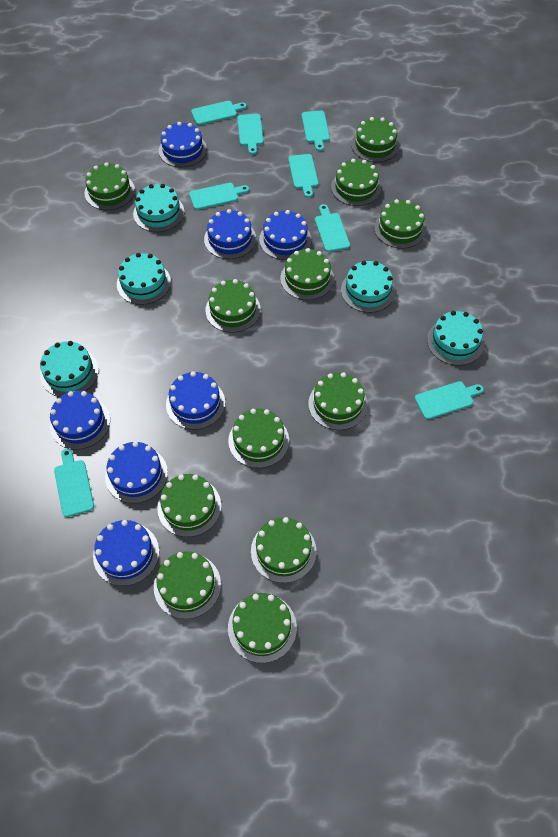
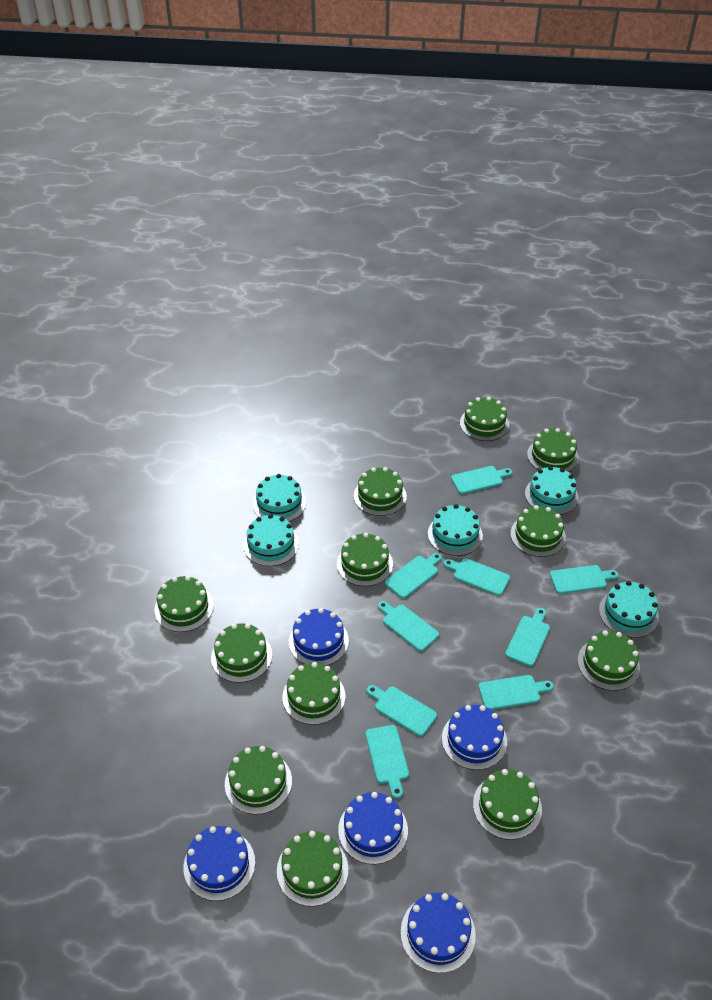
blue cake: 7 -> 5
turquoise cutting board: 8 -> 9

